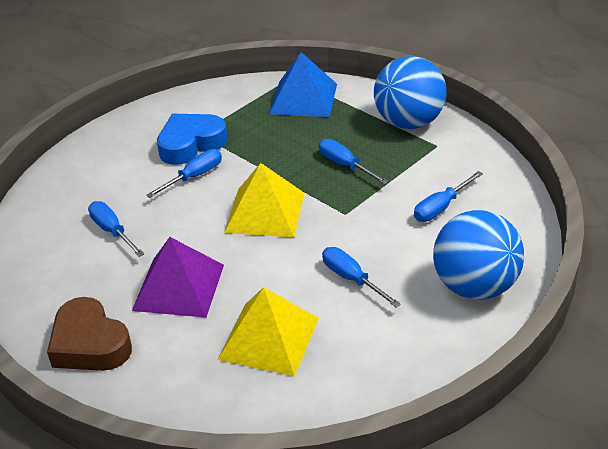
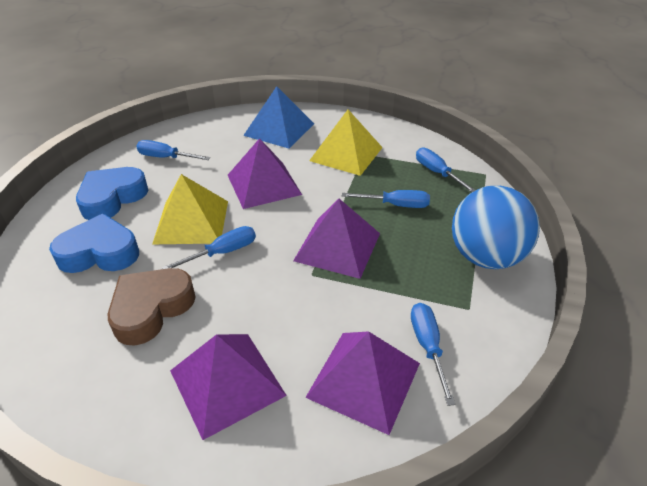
blue ball: 2 -> 1
blue heart: 1 -> 2
purple pyramid: 1 -> 4

